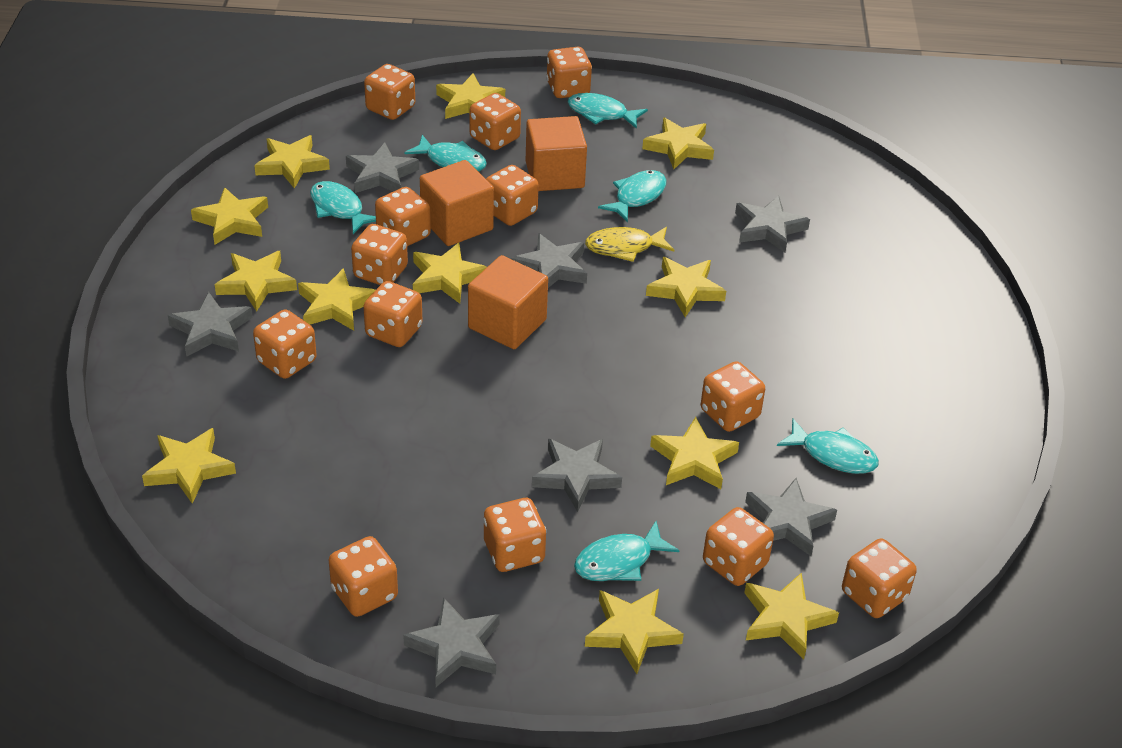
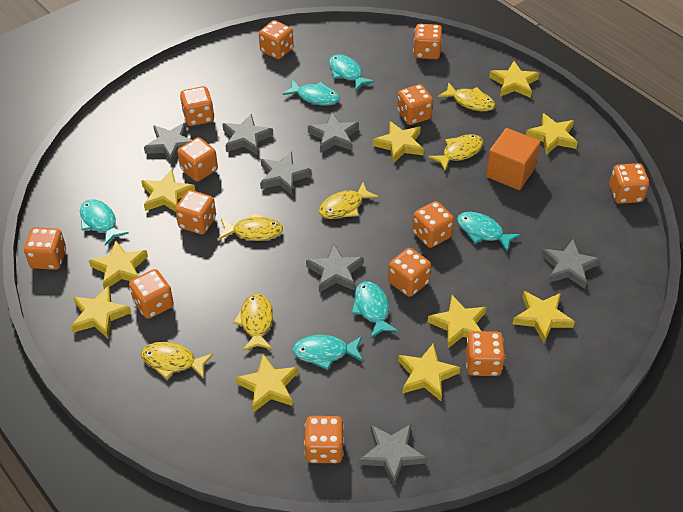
orange cube: 3 -> 1
yellow fish: 1 -> 6
yellow star: 12 -> 10

